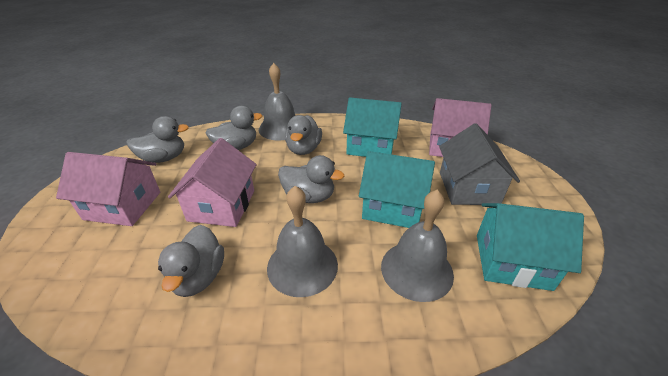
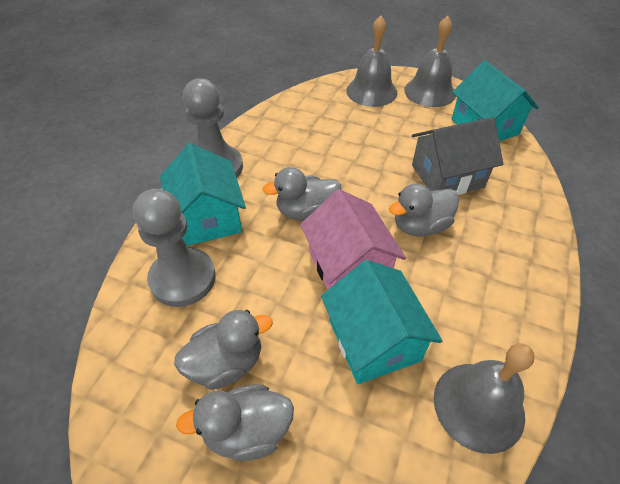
grey duck: 5 -> 4
grey pawn: 0 -> 2
pink house: 3 -> 1

